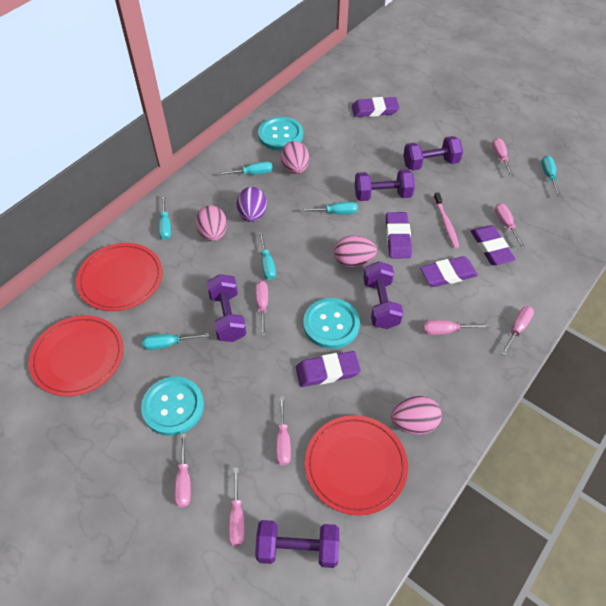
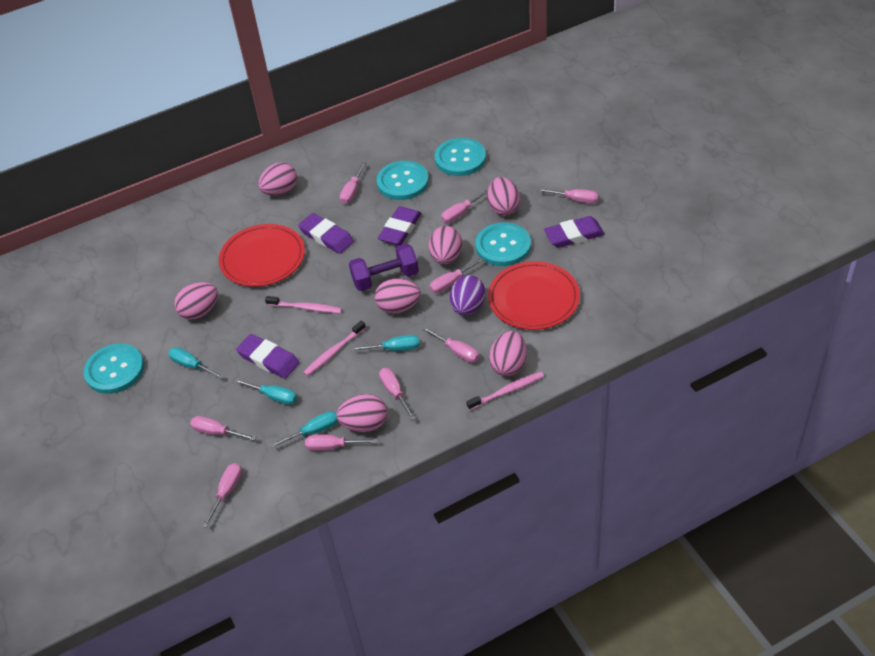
pink egg: 4 -> 7
pink screwdriver: 8 -> 9
pink toothbrush: 1 -> 3
purple dumbbell: 5 -> 1
purple eraser: 5 -> 4
red plate: 3 -> 2
turquoise button: 3 -> 4
turquoise screwdriver: 6 -> 4

